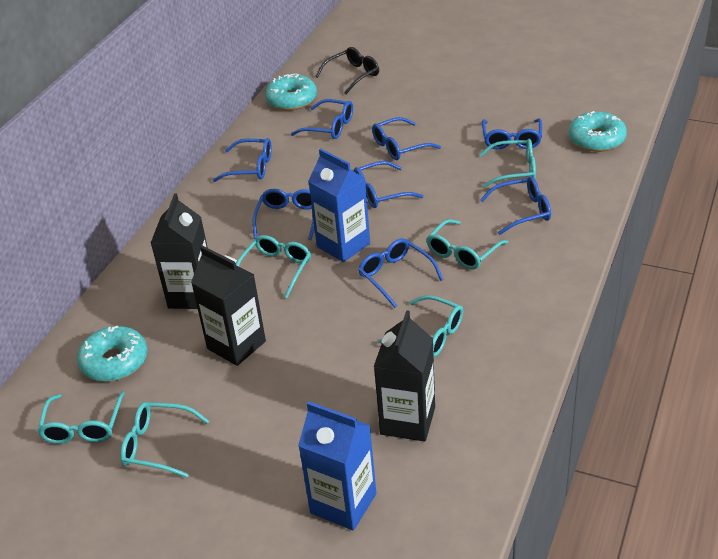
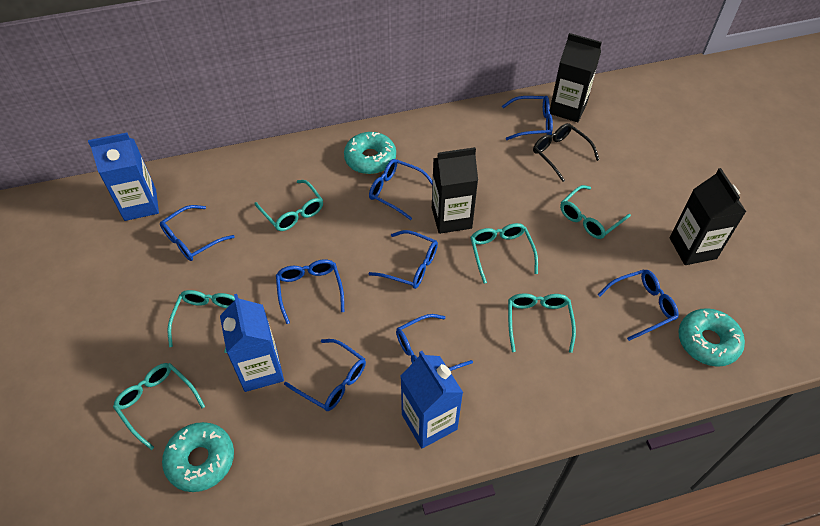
blue carton: 2 -> 3

